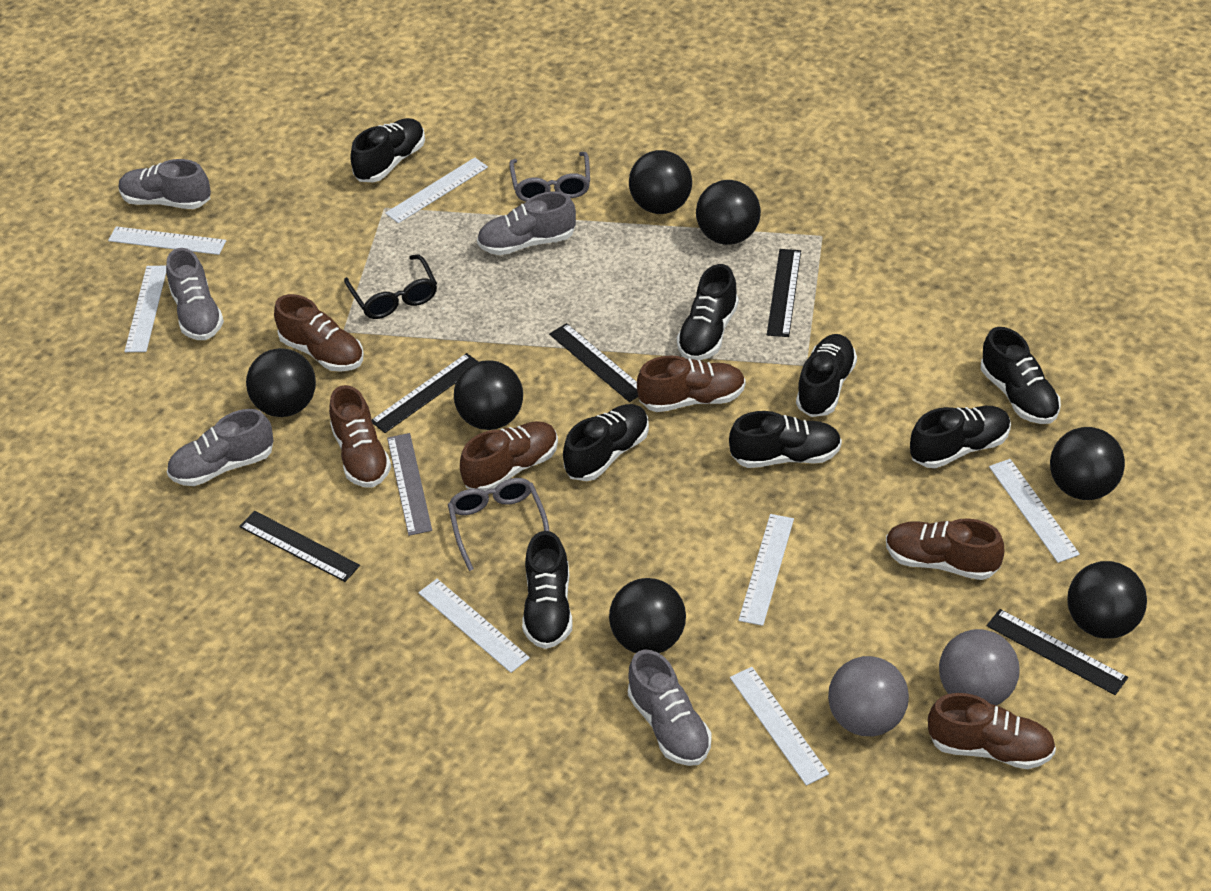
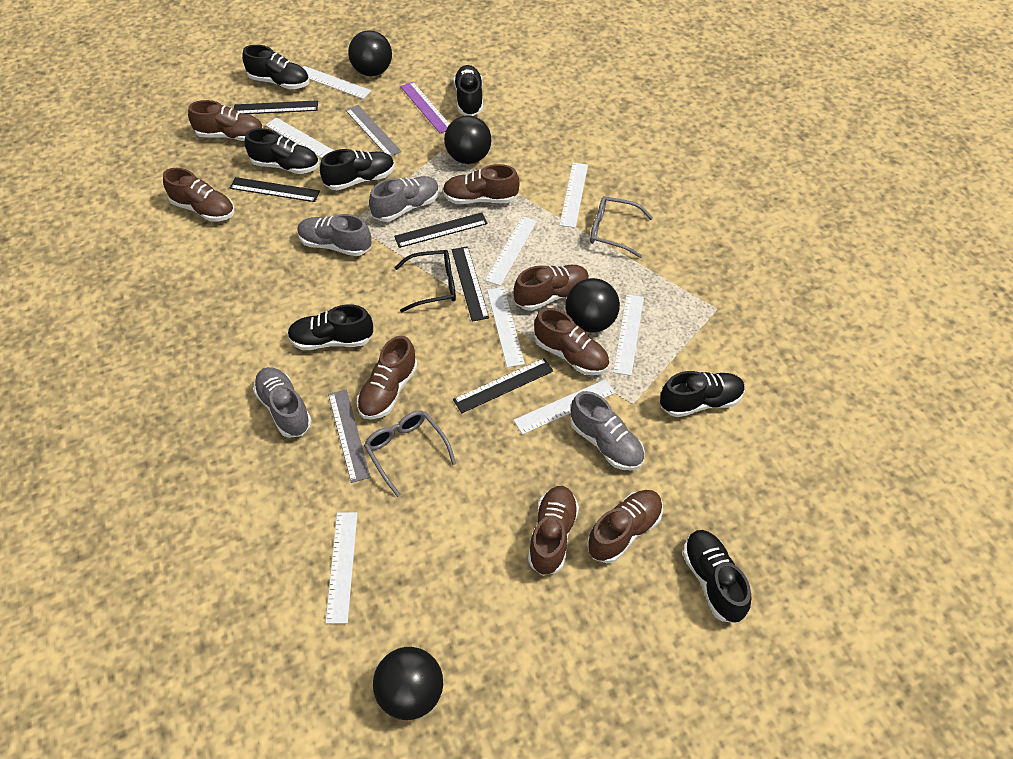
black ball: 7 -> 4
black shoe: 8 -> 7
brown shoe: 6 -> 8
grey ball: 2 -> 0
grey ruler: 1 -> 2
grey shoe: 5 -> 4
purple ruler: 0 -> 1
white ruler: 7 -> 8

